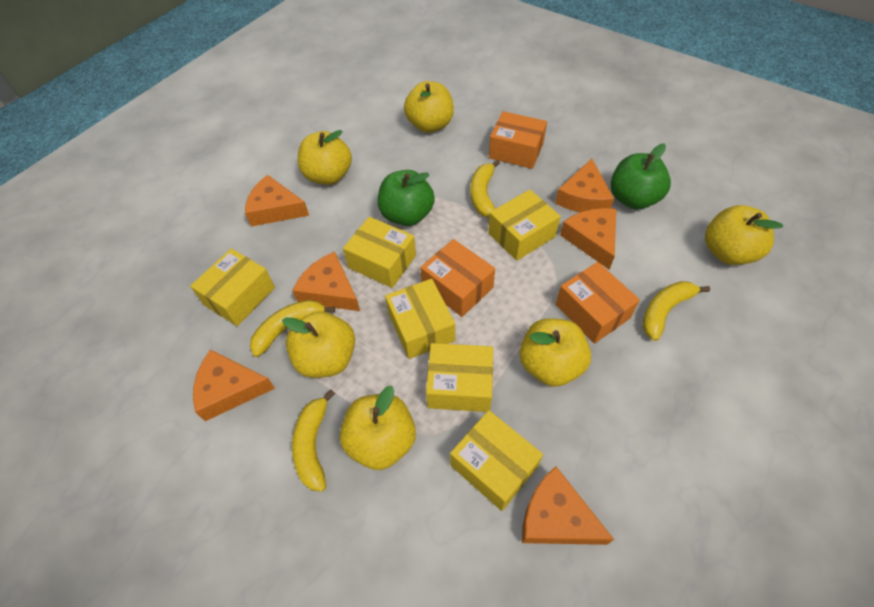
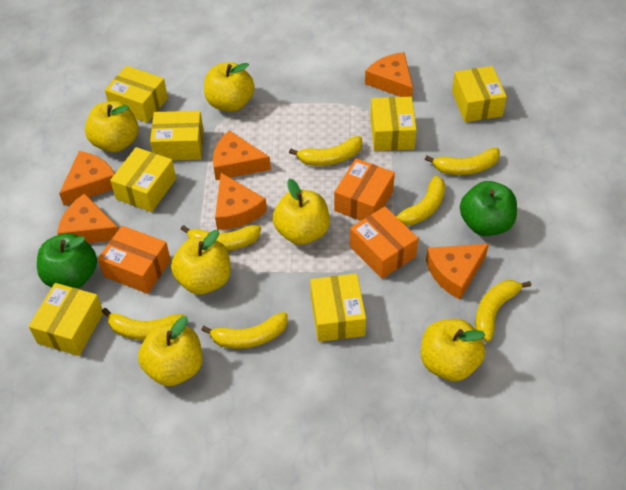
yellow banana: 4 -> 7
yellow box: 6 -> 7

